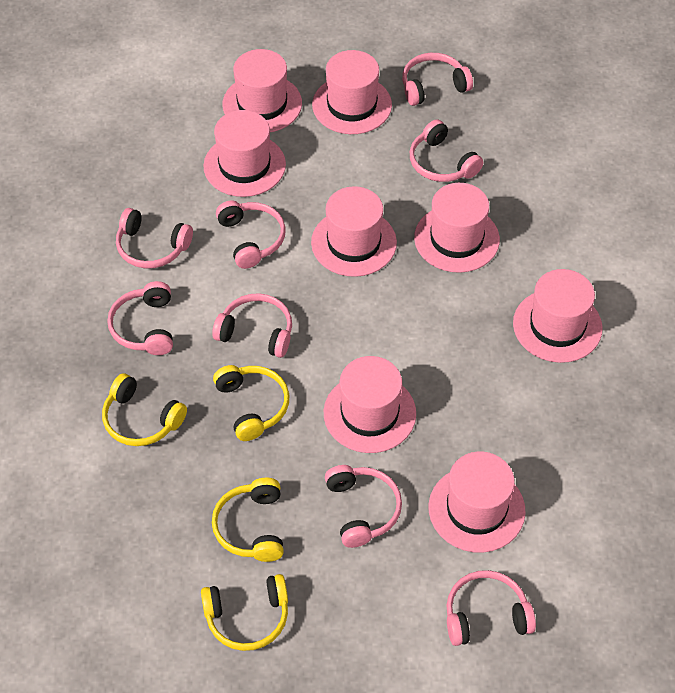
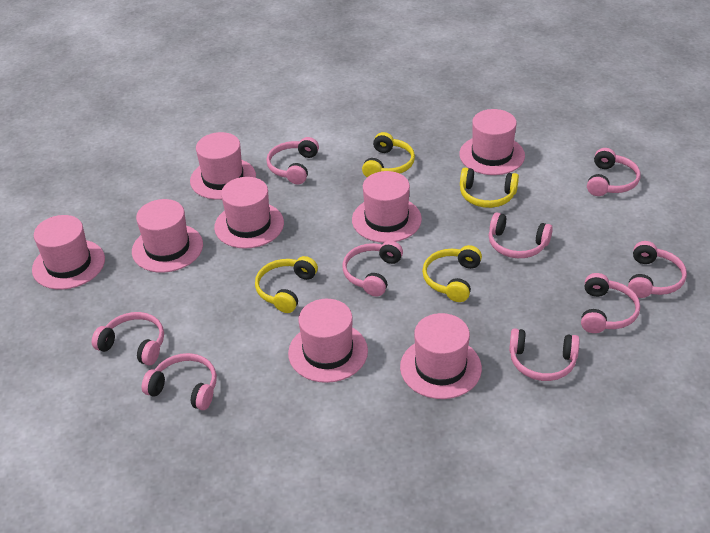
pink headphones: 8 -> 9

